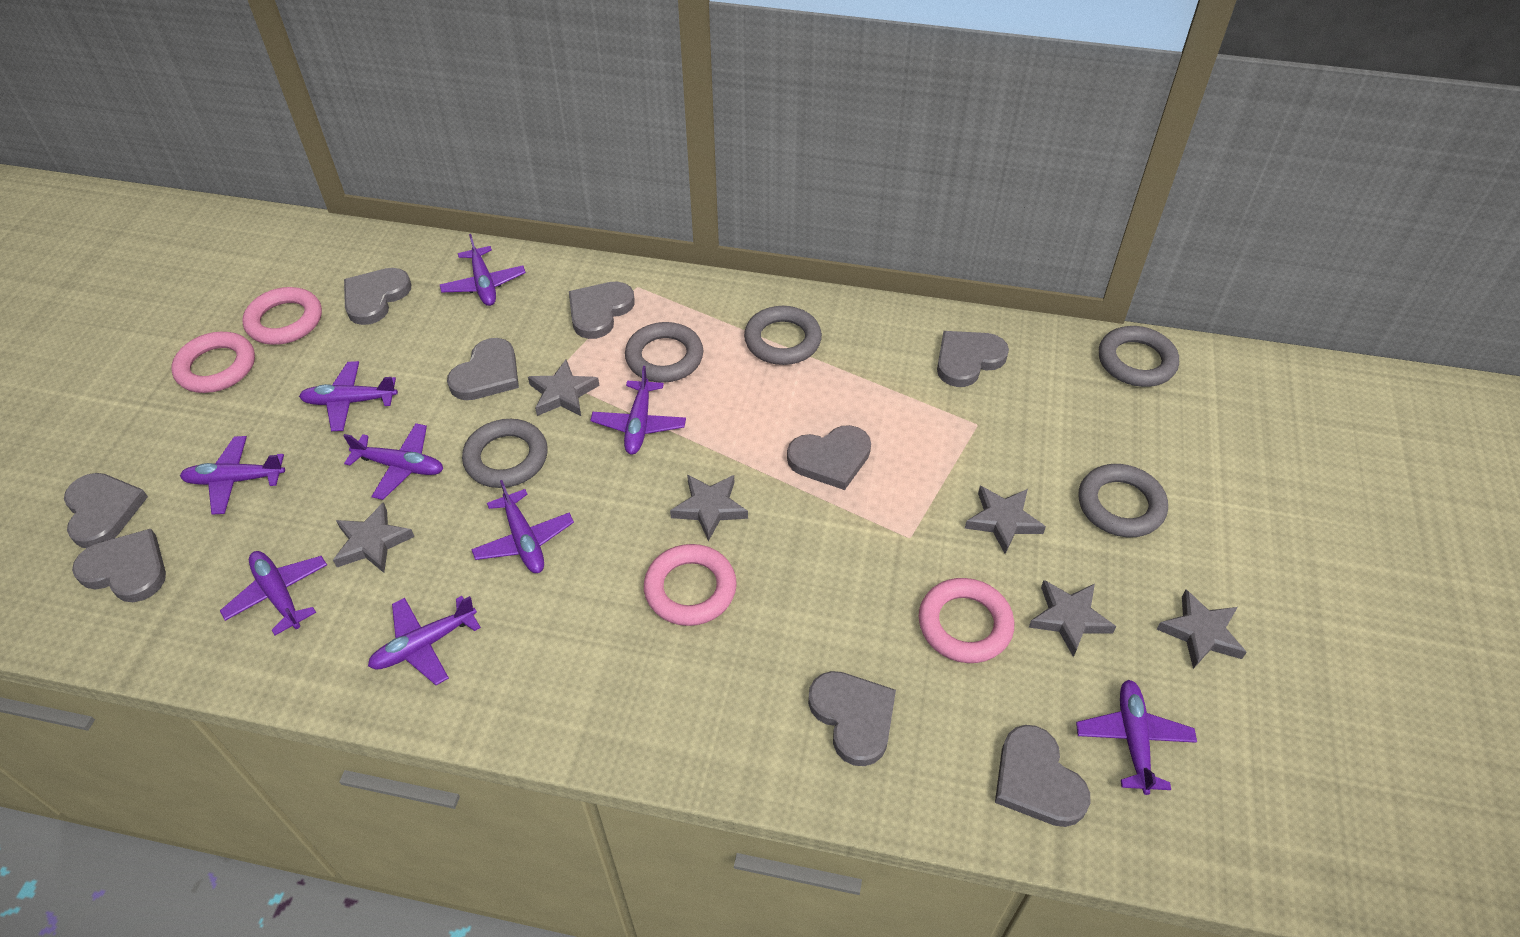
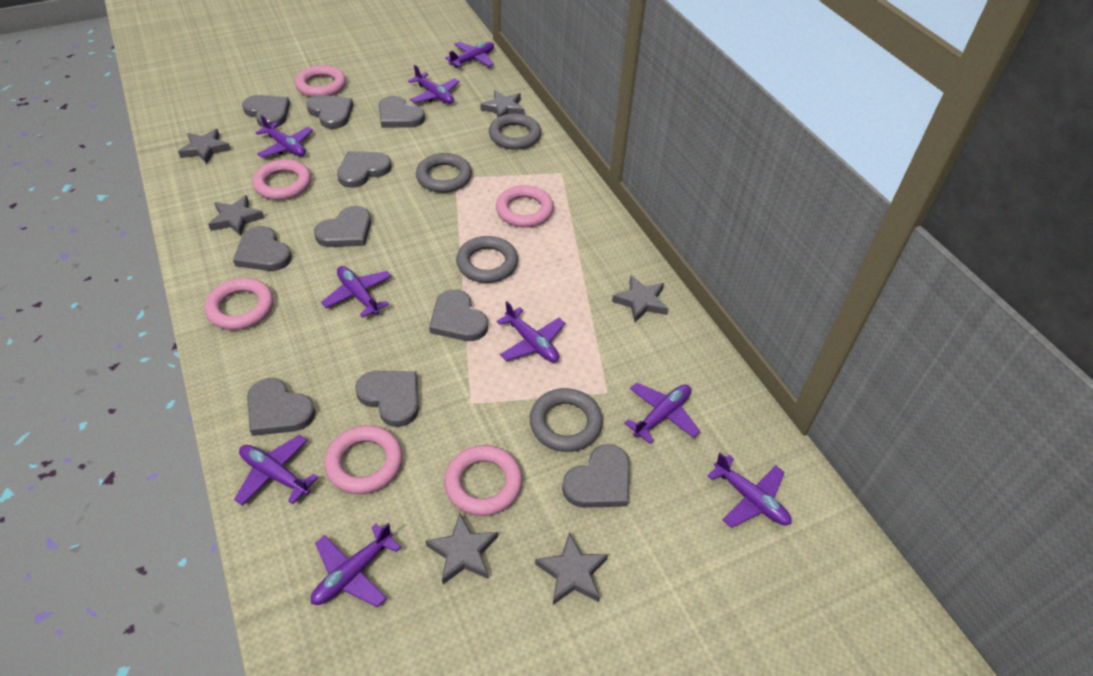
grey heart: 9 -> 10
grey ring: 5 -> 4
pink ring: 4 -> 6

